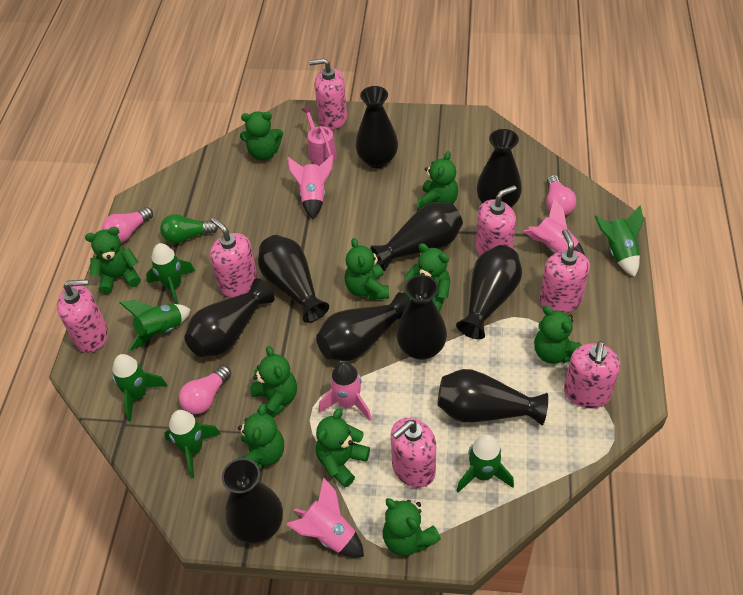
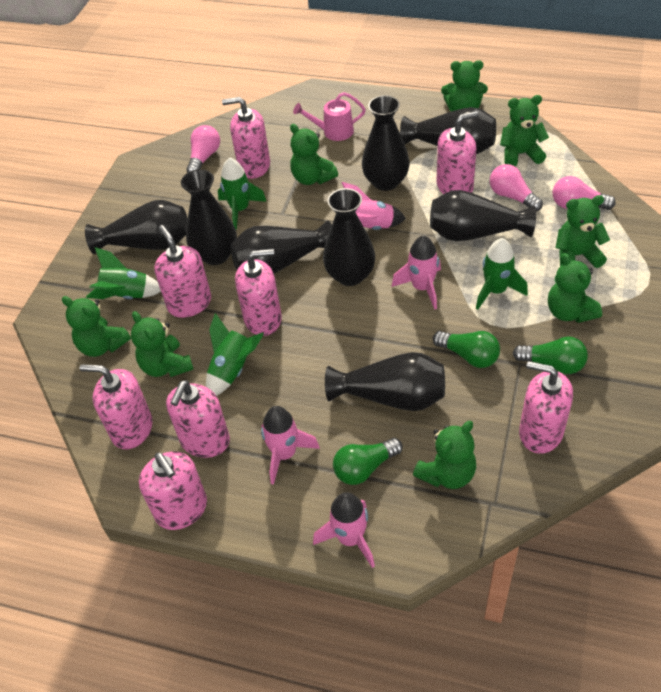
black vase: 10 -> 8
green light bulb: 1 -> 3
green rocket: 6 -> 4
green teddy bear: 10 -> 8
pink soap dispenser: 7 -> 8

